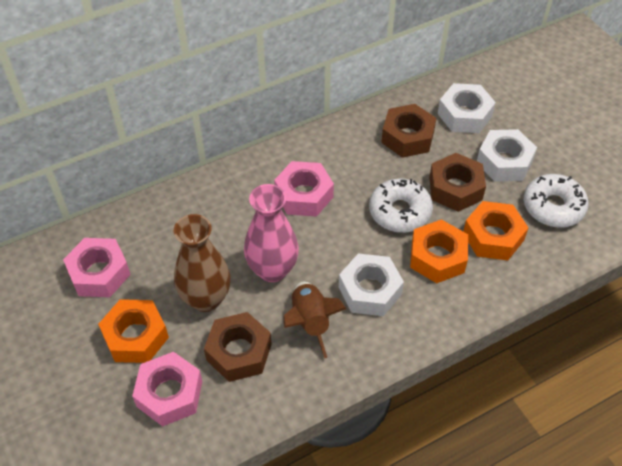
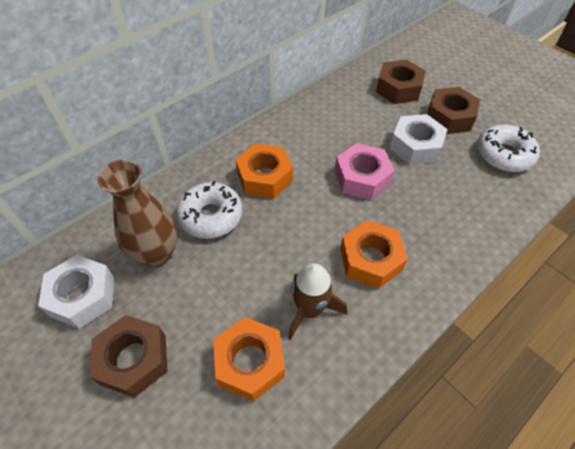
pink nut: 3 -> 1
pink vase: 1 -> 0
white nut: 3 -> 2

